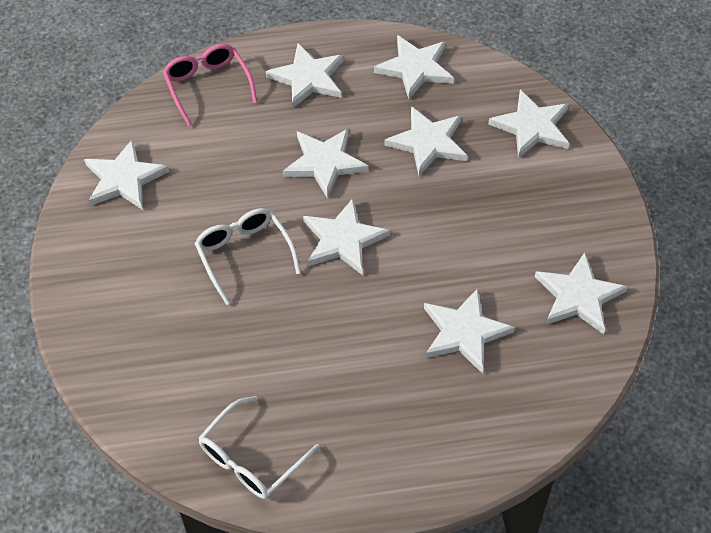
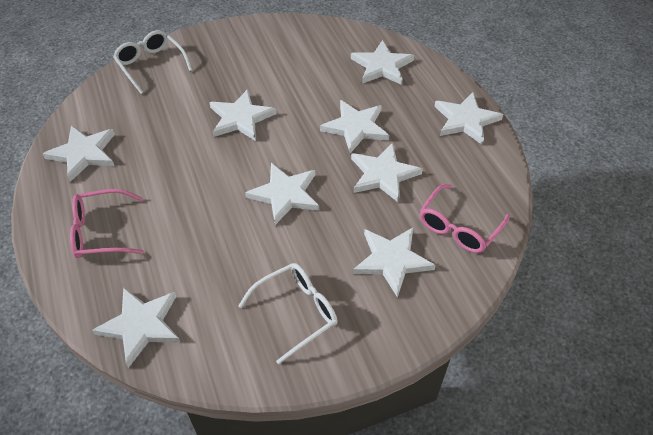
pink glasses: 1 -> 2

